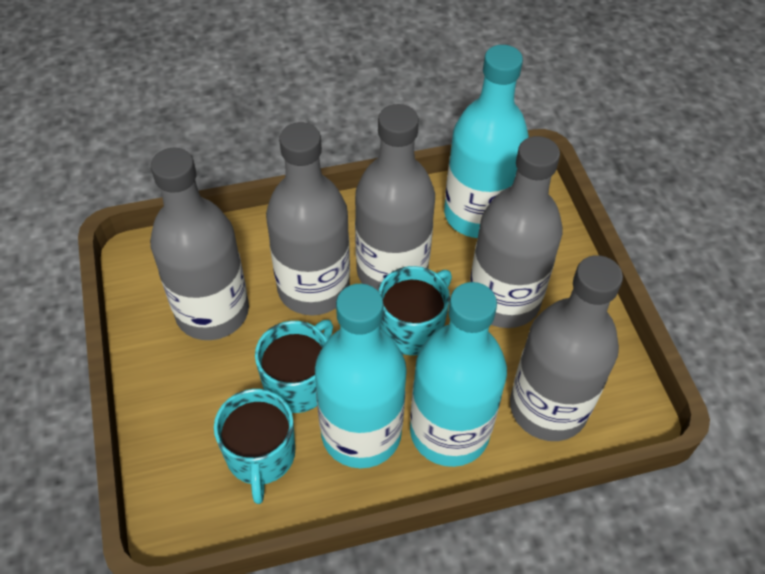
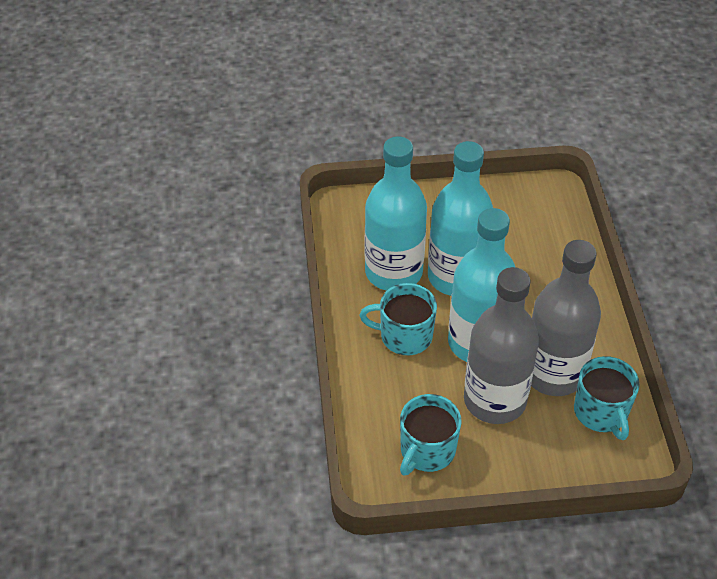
grey bottle: 5 -> 2

